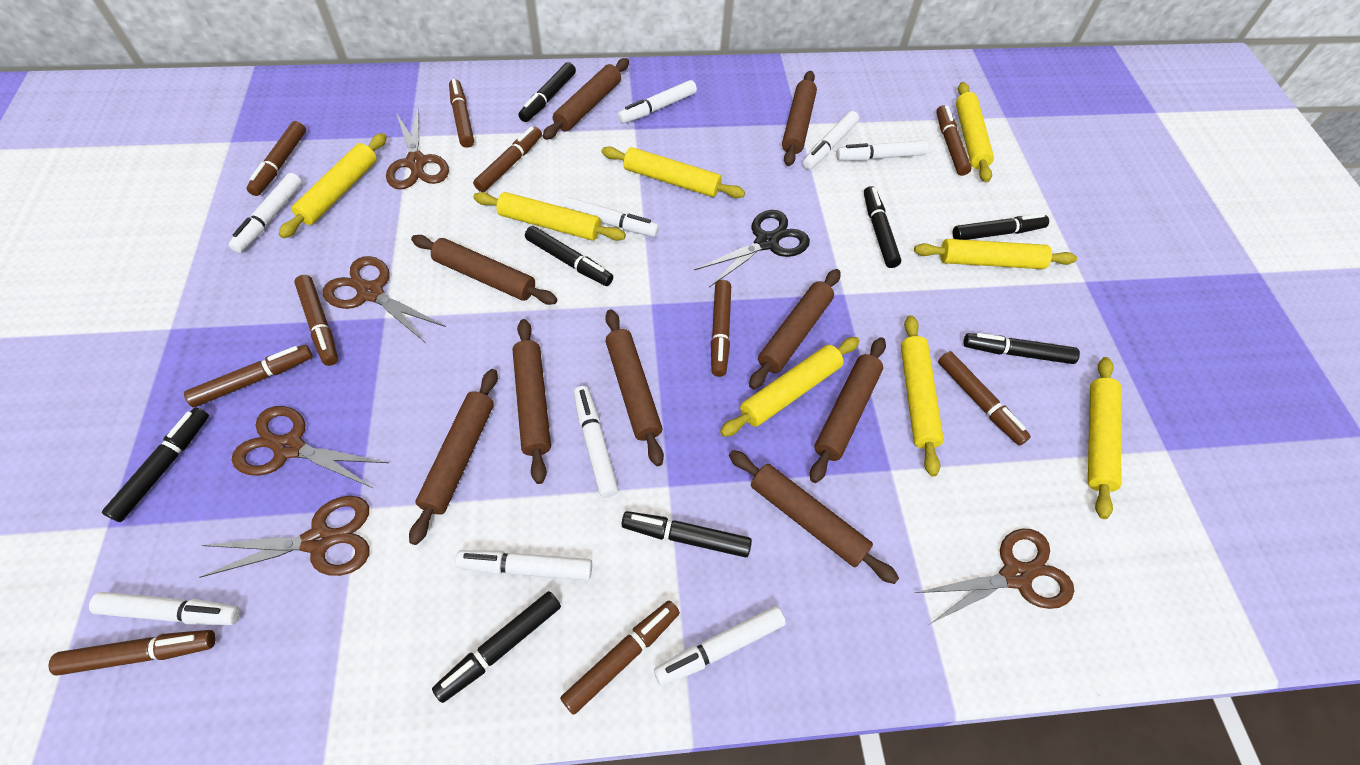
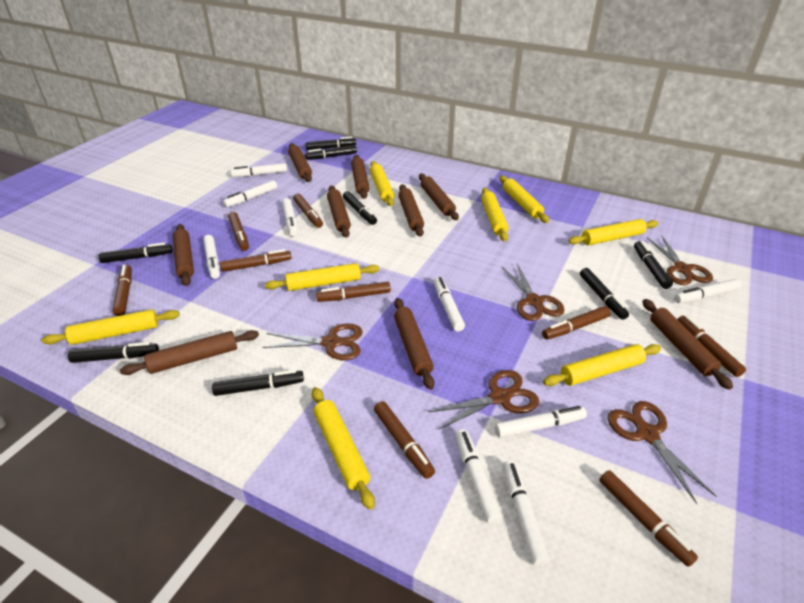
black scissors: 1 -> 0
brown marker: 10 -> 9

